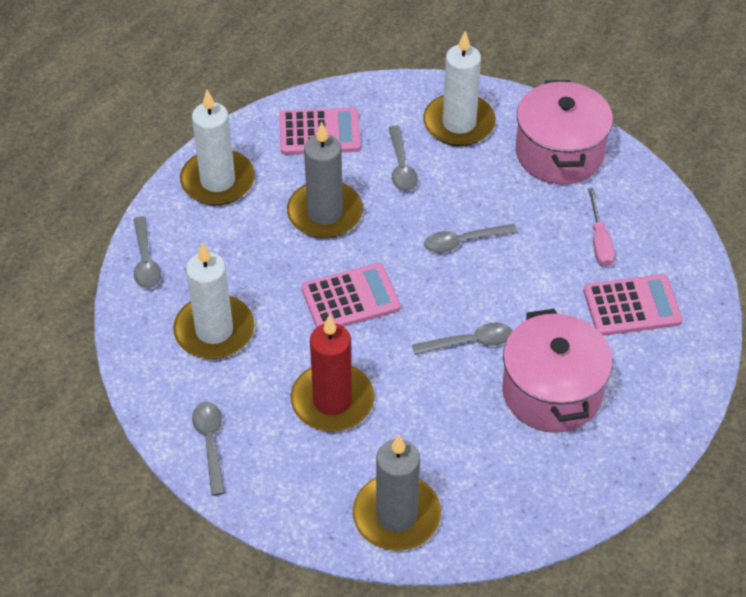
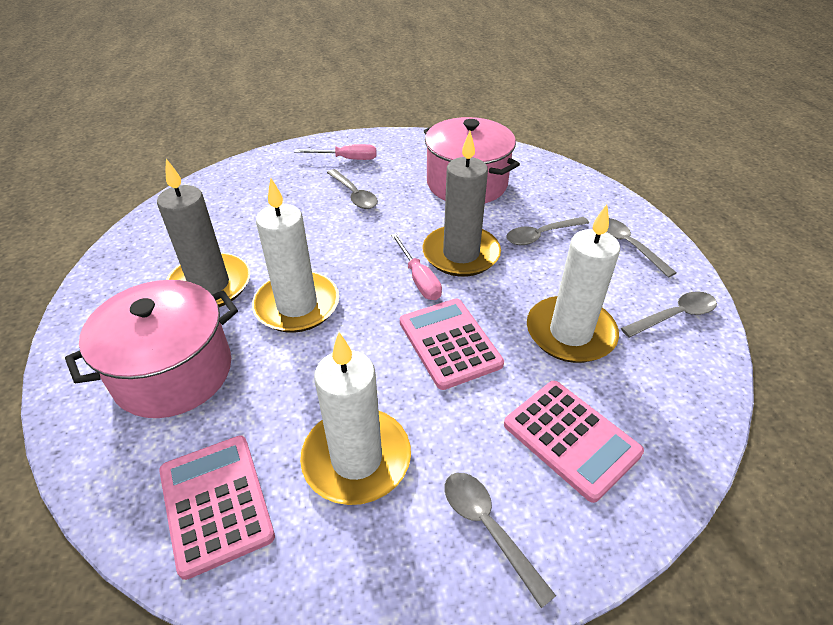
pink screwdriver: 1 -> 2
red candle: 1 -> 0

